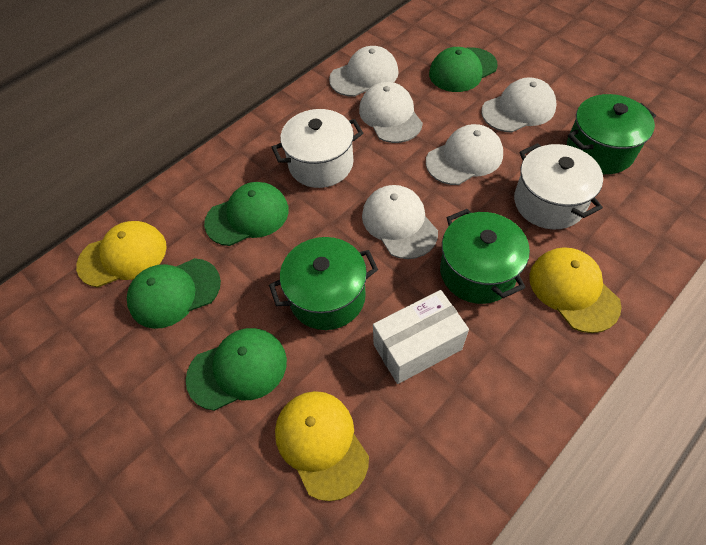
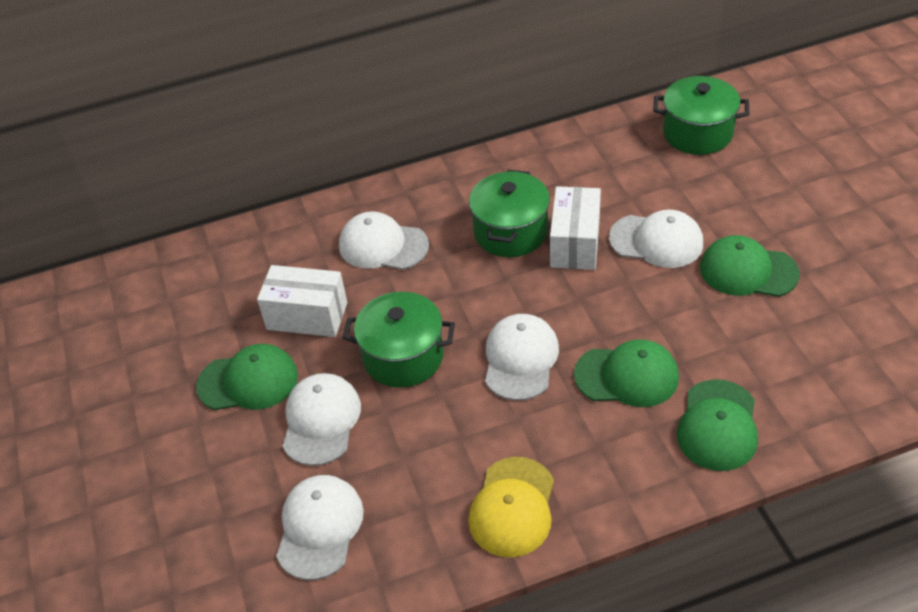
white box: 1 -> 2
white pot: 2 -> 0
yellow cap: 3 -> 1

